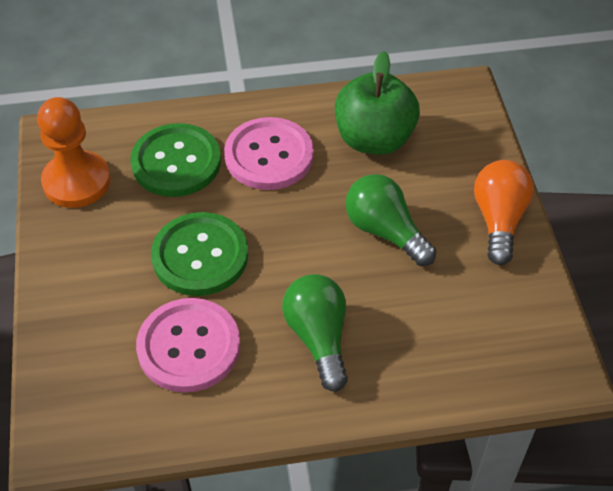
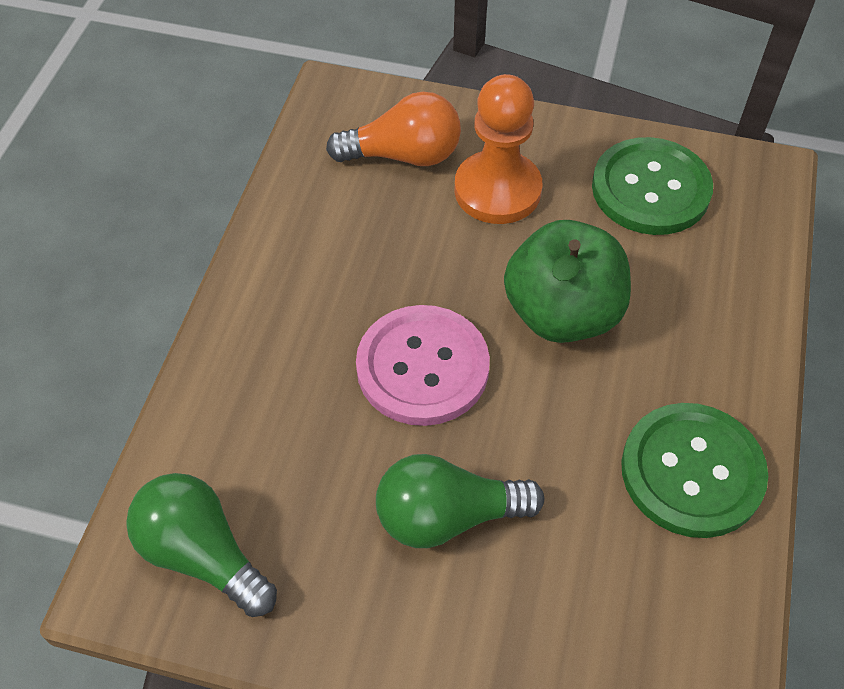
pink button: 2 -> 1

